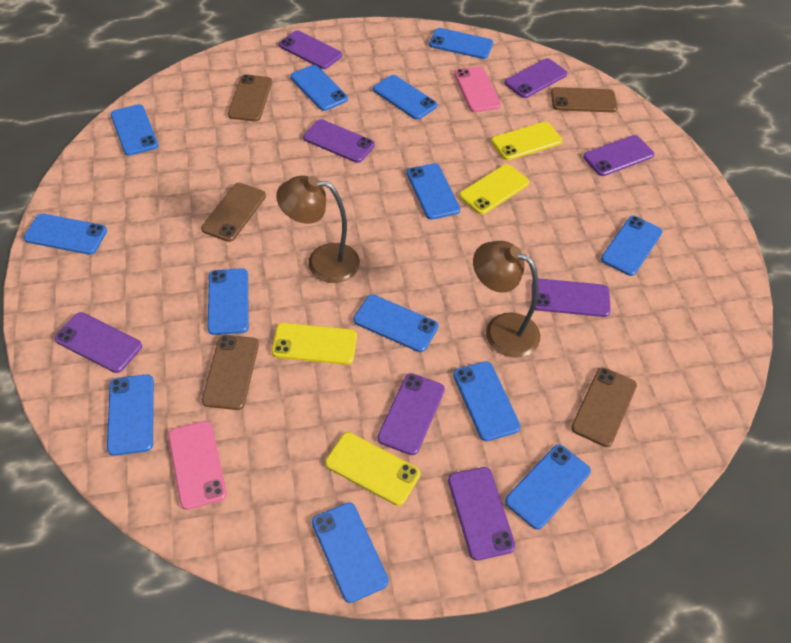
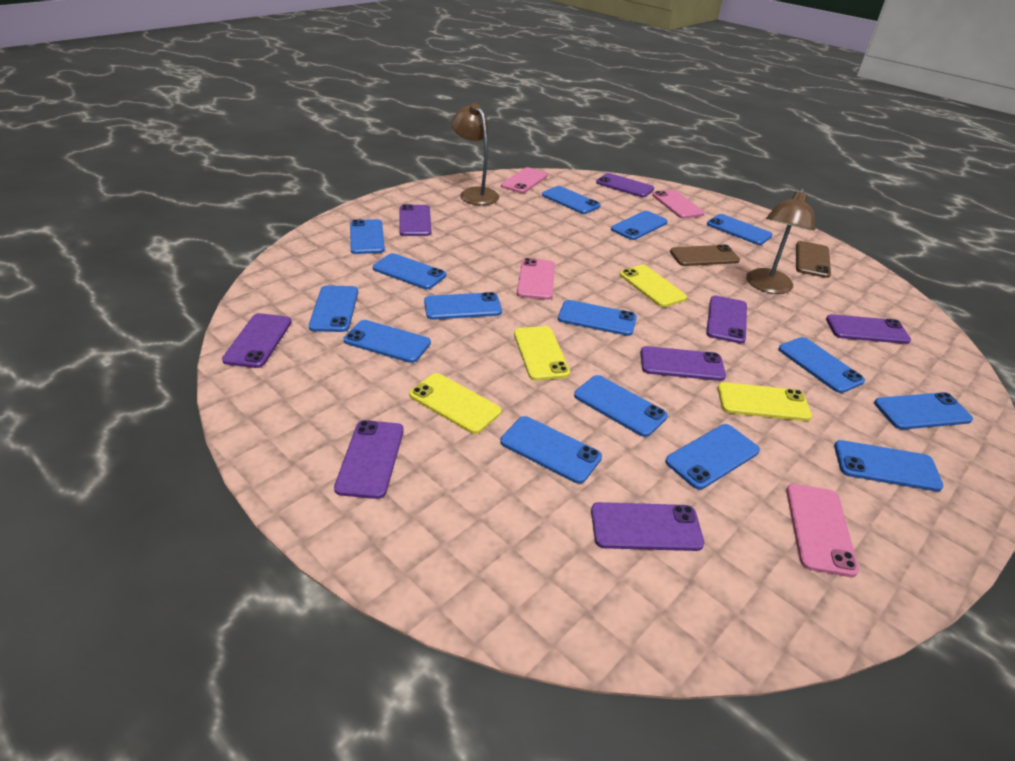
blue phone: 13 -> 15
brown phone: 5 -> 2
pink phone: 2 -> 4

